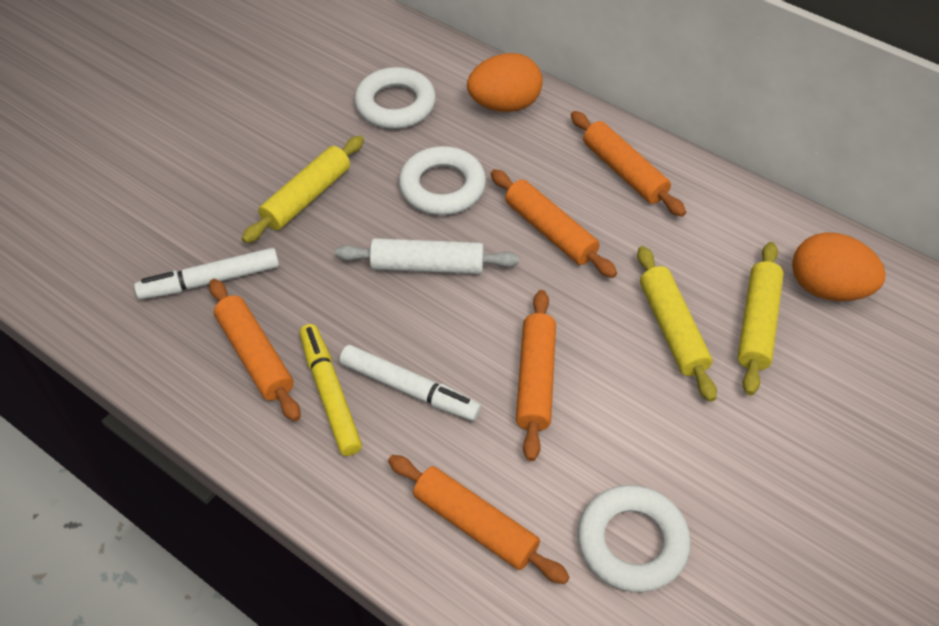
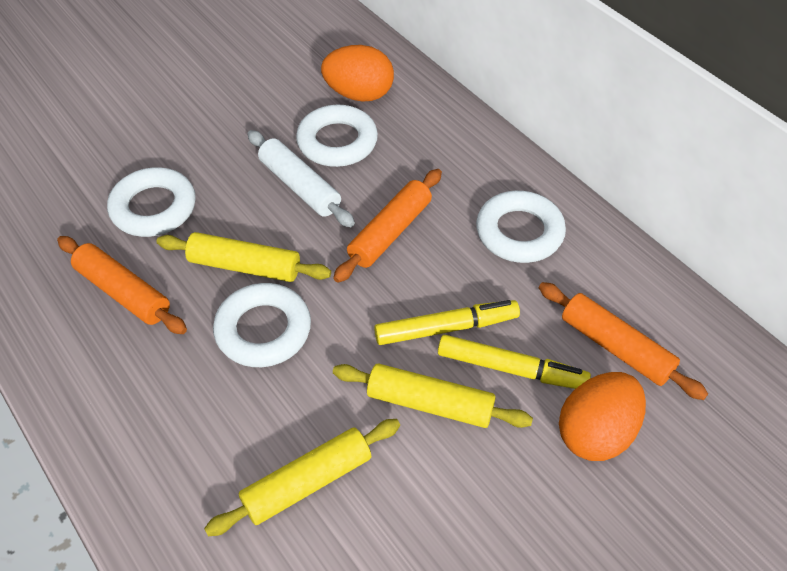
orange rolling pin: 5 -> 3
white marker: 2 -> 0
white ring: 3 -> 4
yellow marker: 1 -> 2

